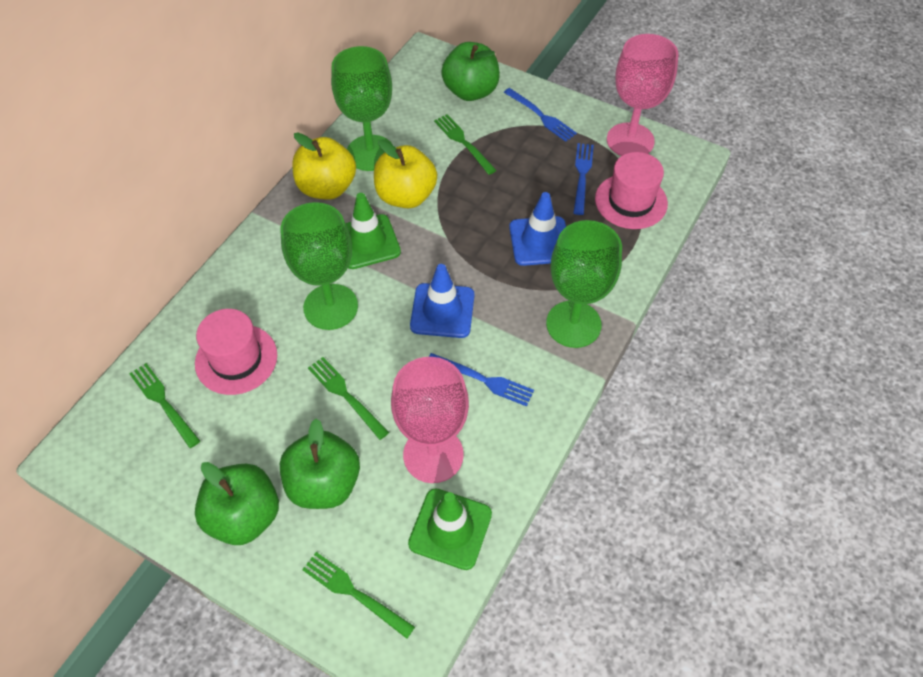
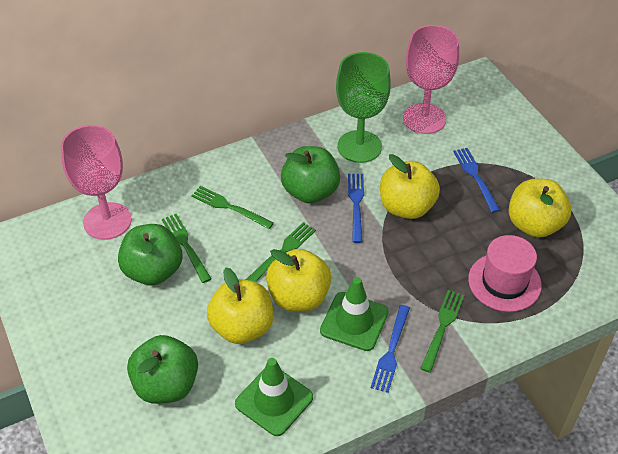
blue traffic cone: 2 -> 0
green goblet: 3 -> 1
pink hat: 2 -> 1
yellow apple: 2 -> 4

